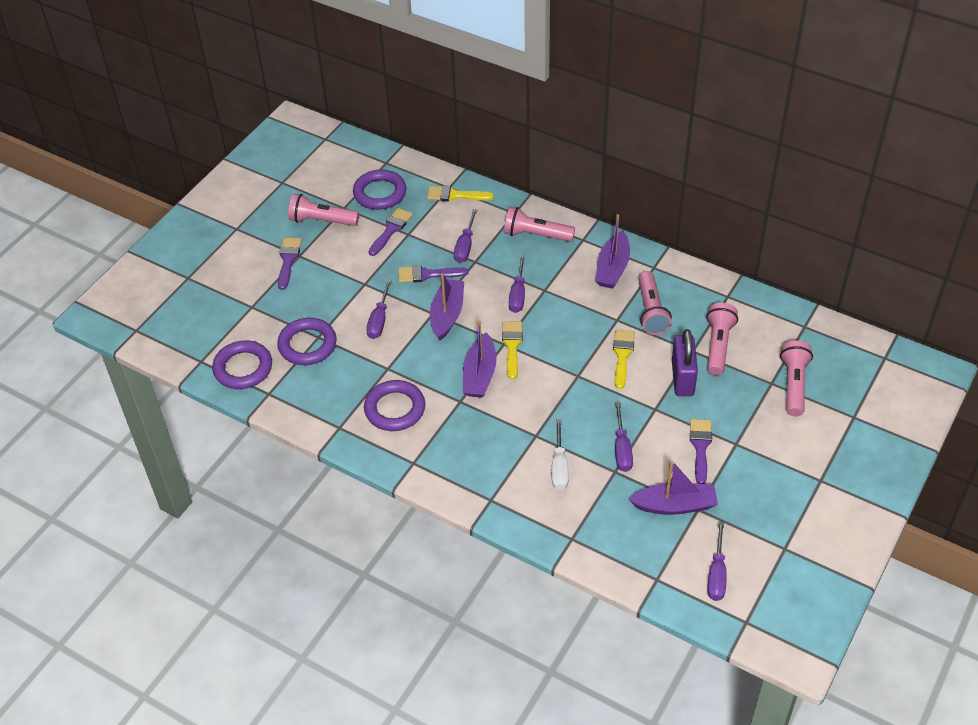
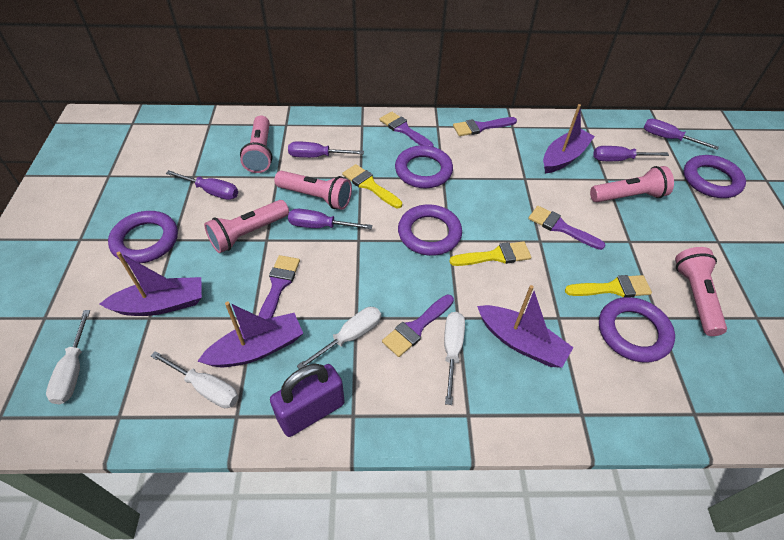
purple brush: 4 -> 5
purple ring: 4 -> 5
white screwdriver: 1 -> 4

